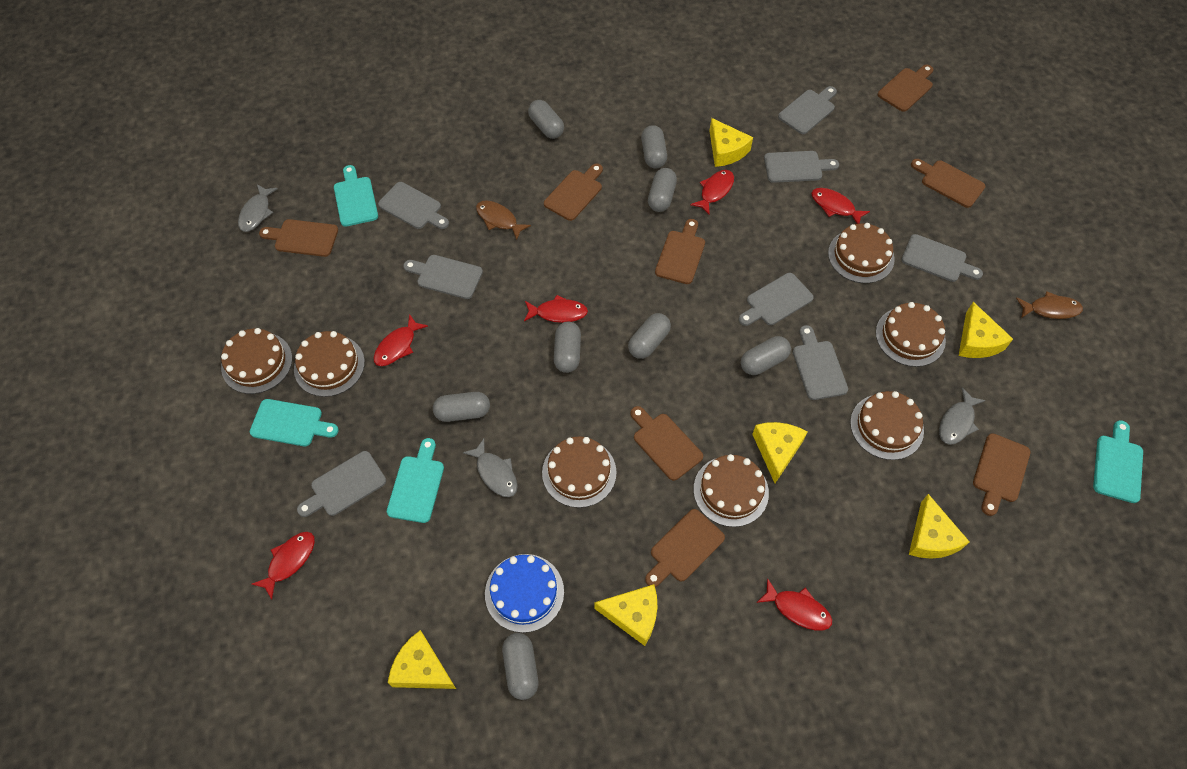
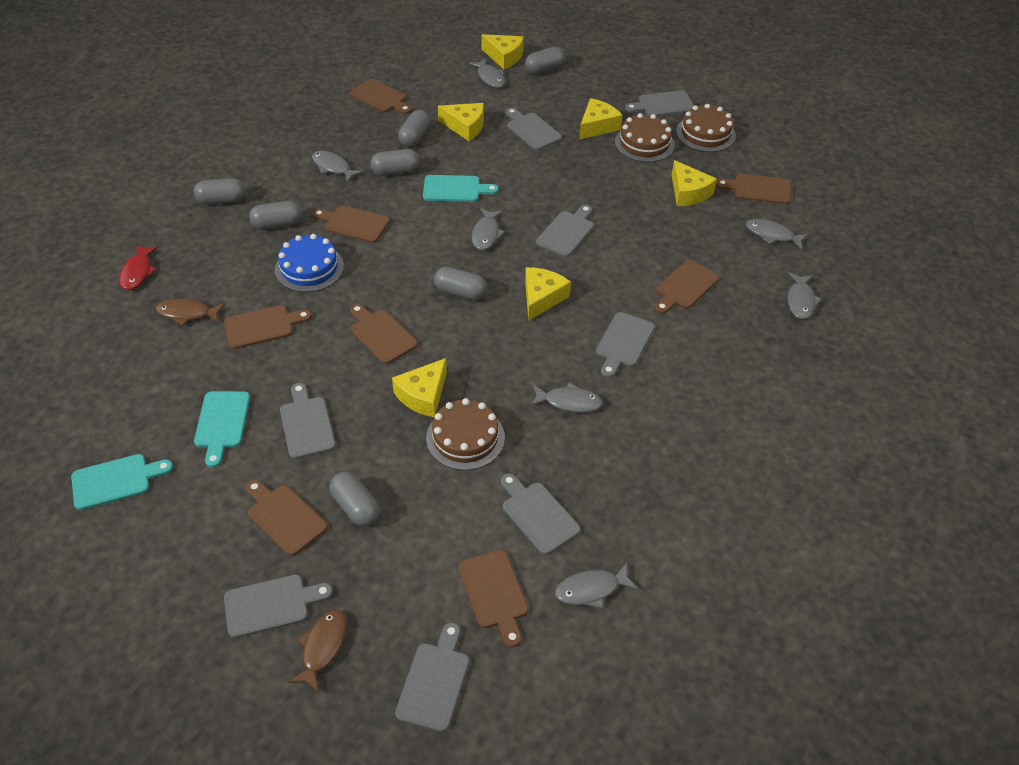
brown cake: 7 -> 3
grey capsule: 8 -> 7
grey fish: 3 -> 7
red fish: 6 -> 1
turquoise cutting board: 4 -> 3

